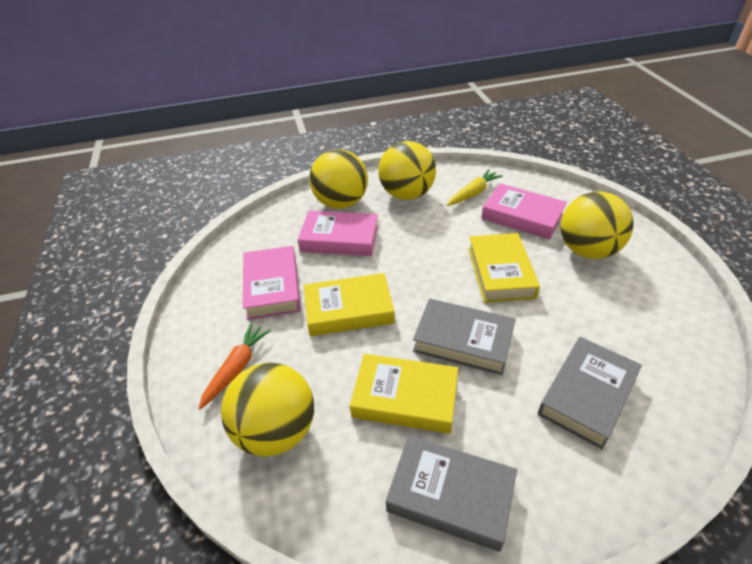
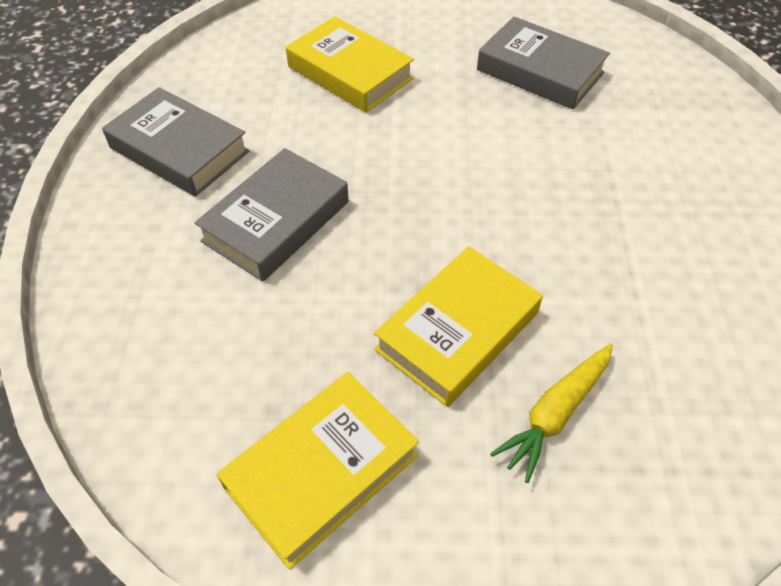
orange carrot: 1 -> 0
pink book: 3 -> 0
yellow ball: 4 -> 0

